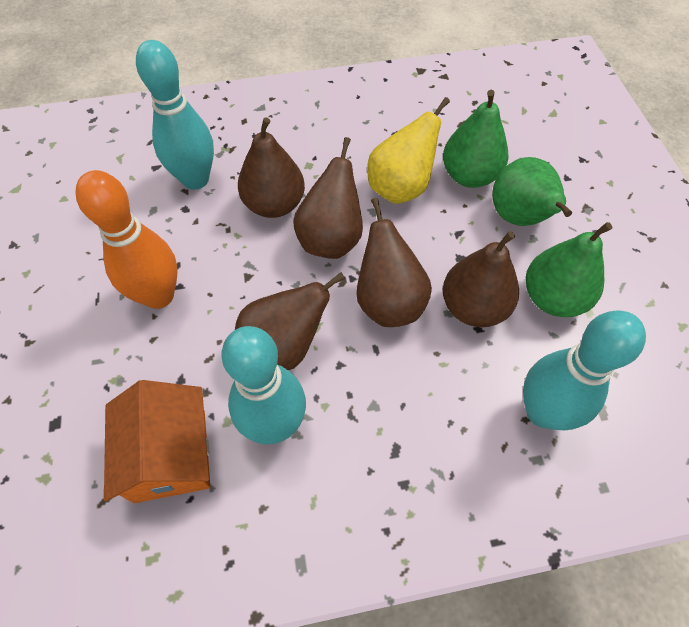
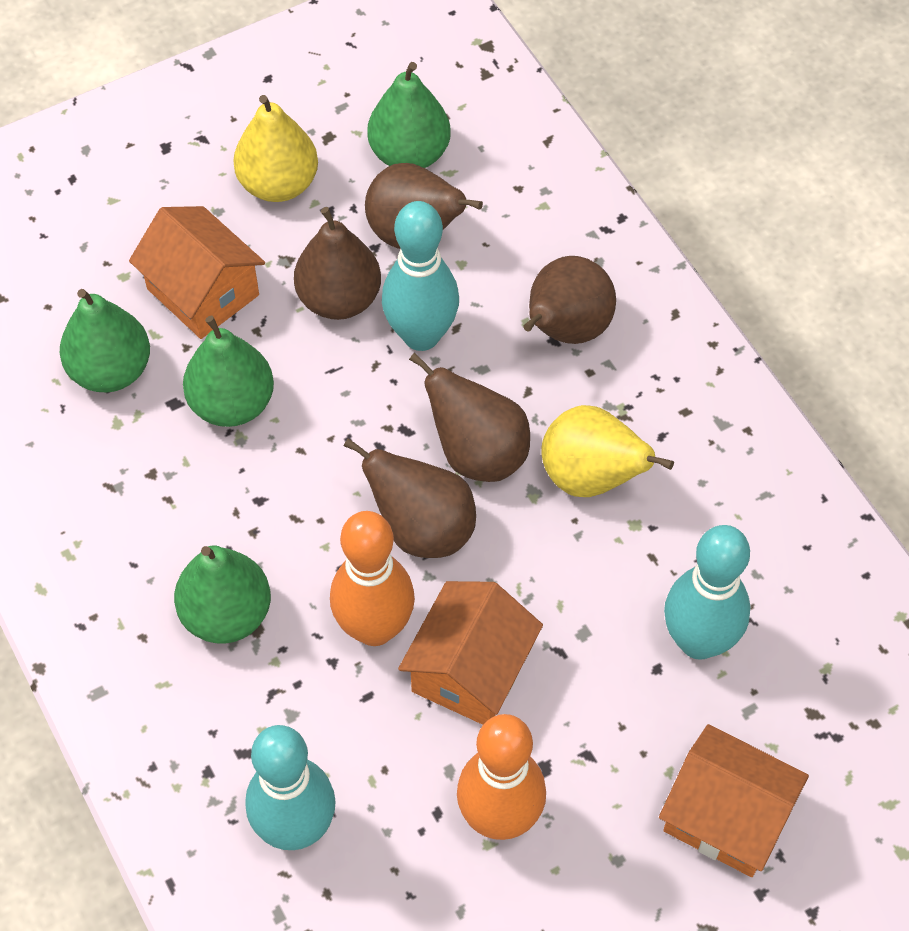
green pear: 3 -> 4
orange bowling pin: 1 -> 2
orange house: 1 -> 3
yellow pear: 1 -> 2

